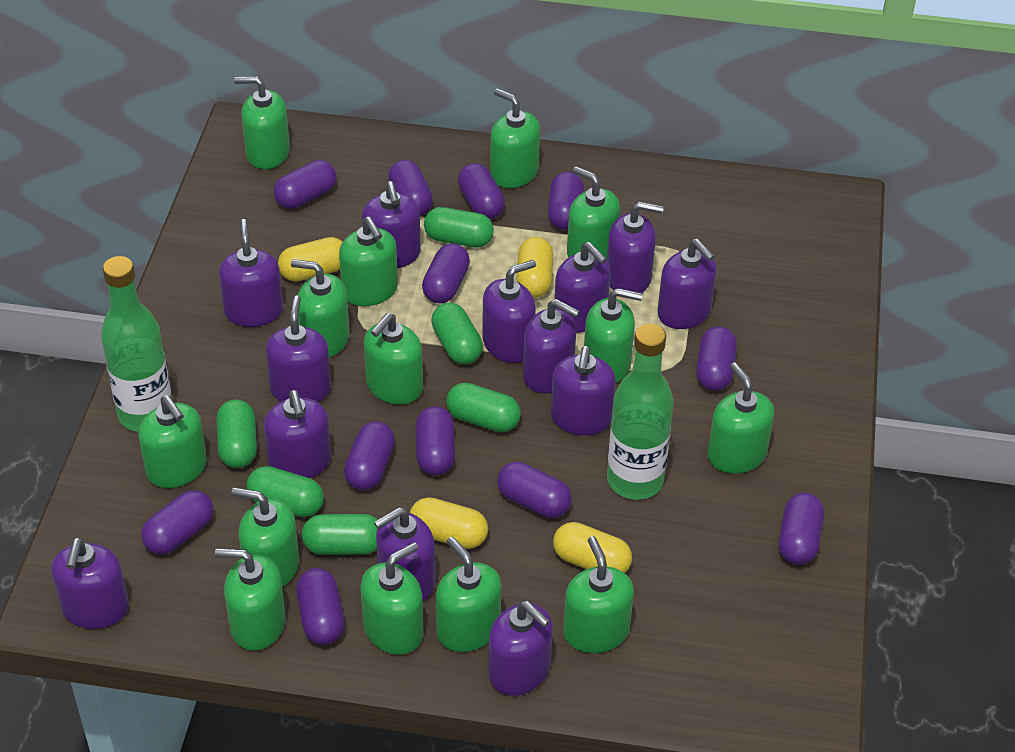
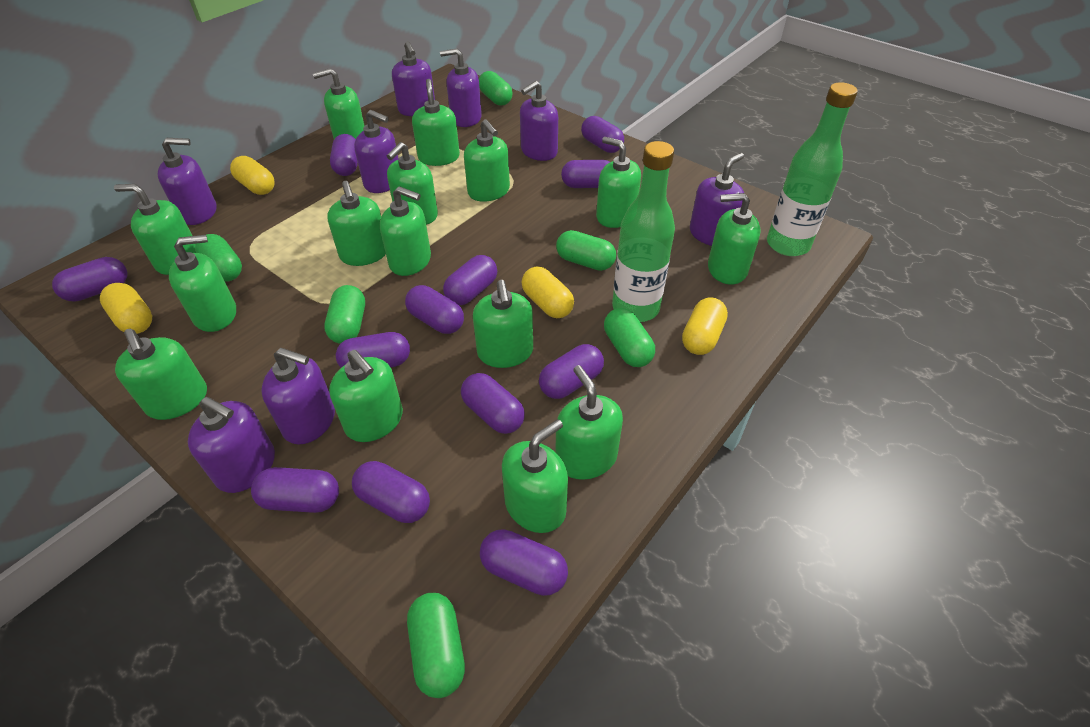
green soap dispenser: 14 -> 15
purple soap dispenser: 13 -> 8

